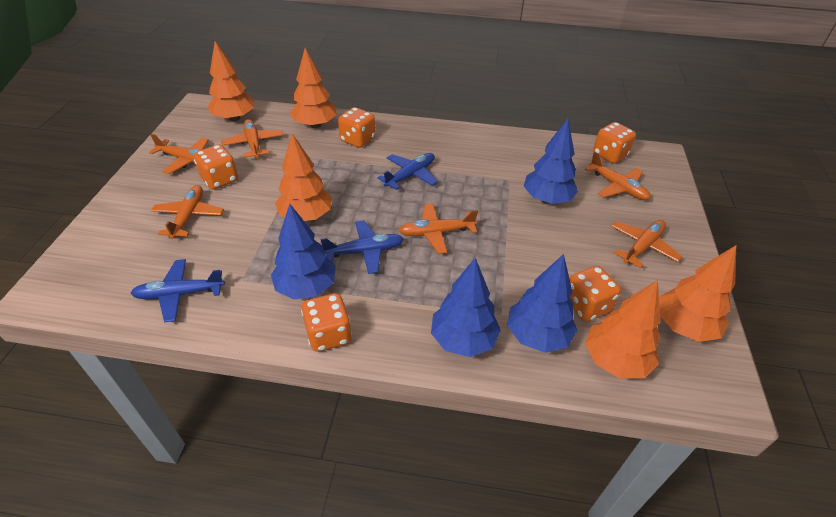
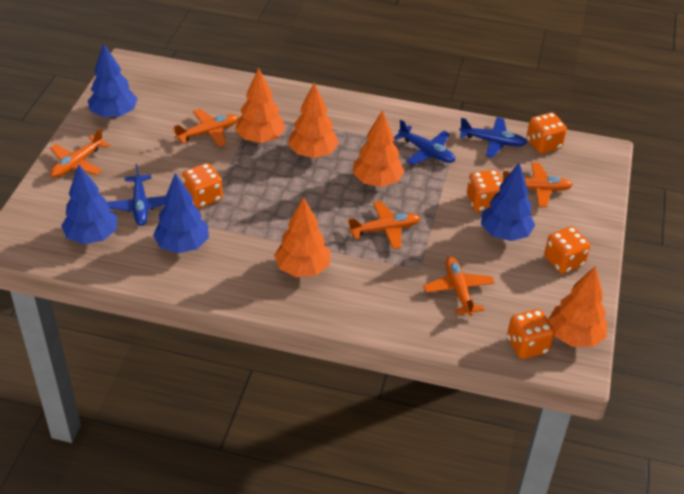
orange plane: 6 -> 5

